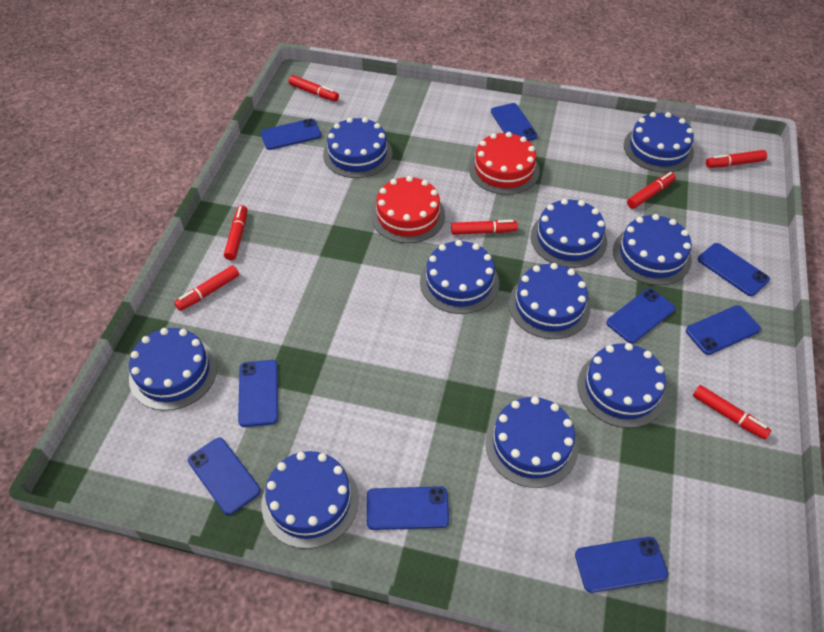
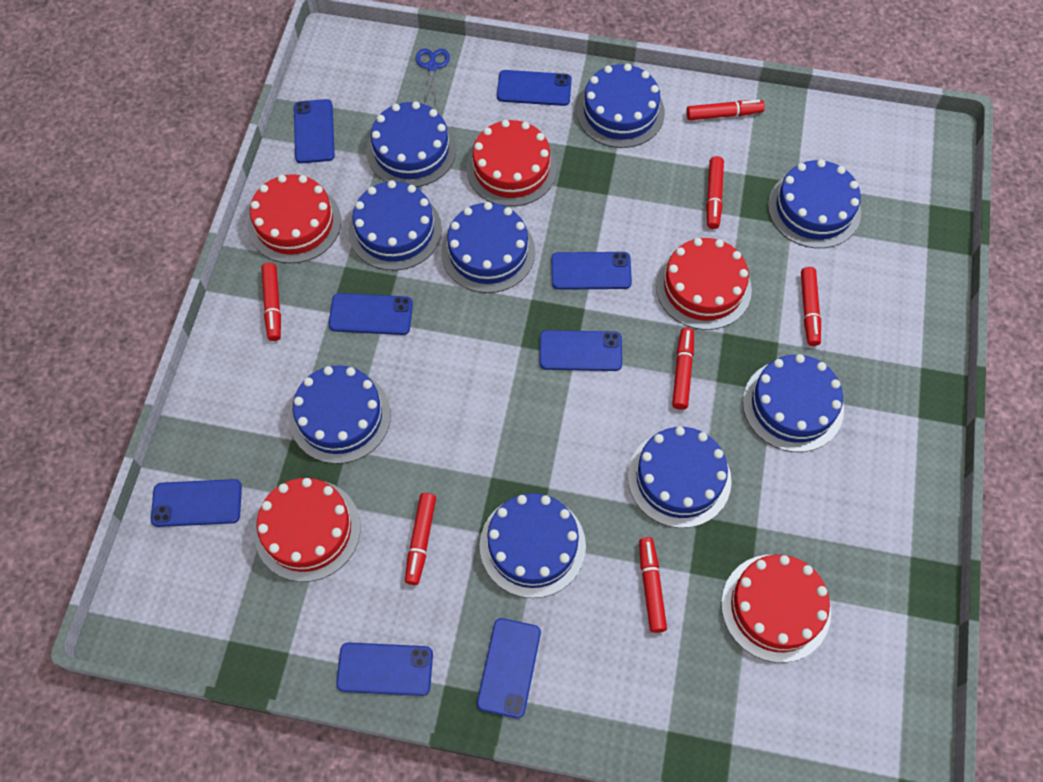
blue cake: 10 -> 9
blue phone: 9 -> 8
blue scissors: 0 -> 1
red cake: 2 -> 5

